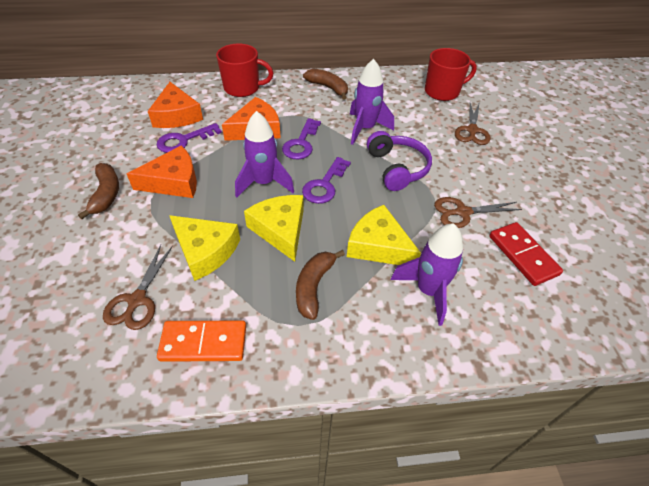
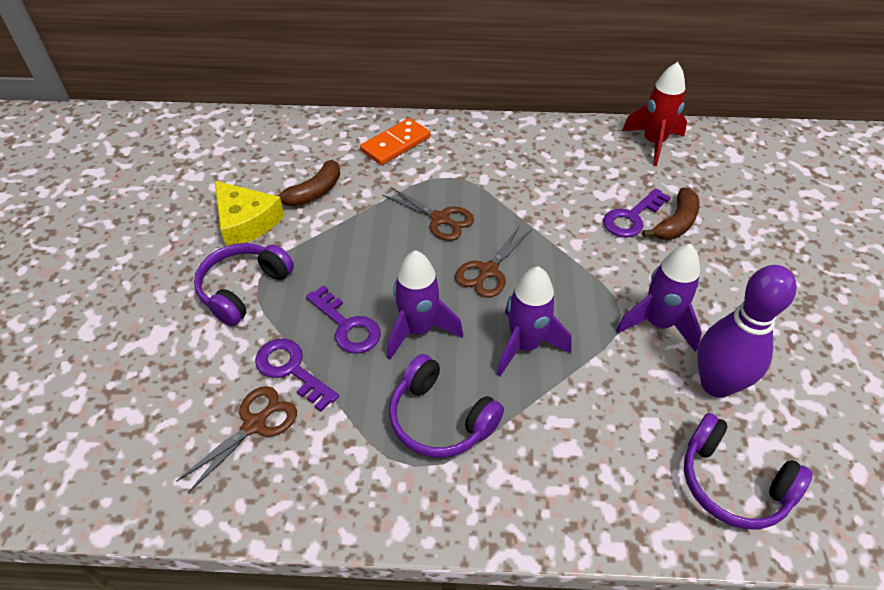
brown banana: 3 -> 2
orange cheese: 3 -> 0
purple bowling pin: 0 -> 1
purple headphones: 1 -> 3
red domino: 1 -> 0
red mug: 2 -> 0
red rocket: 0 -> 1
yellow cheese: 3 -> 1

